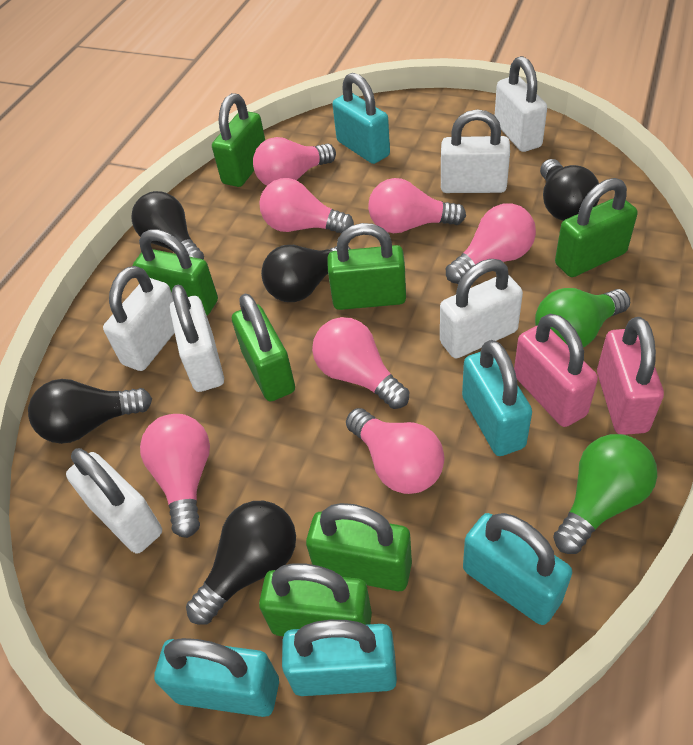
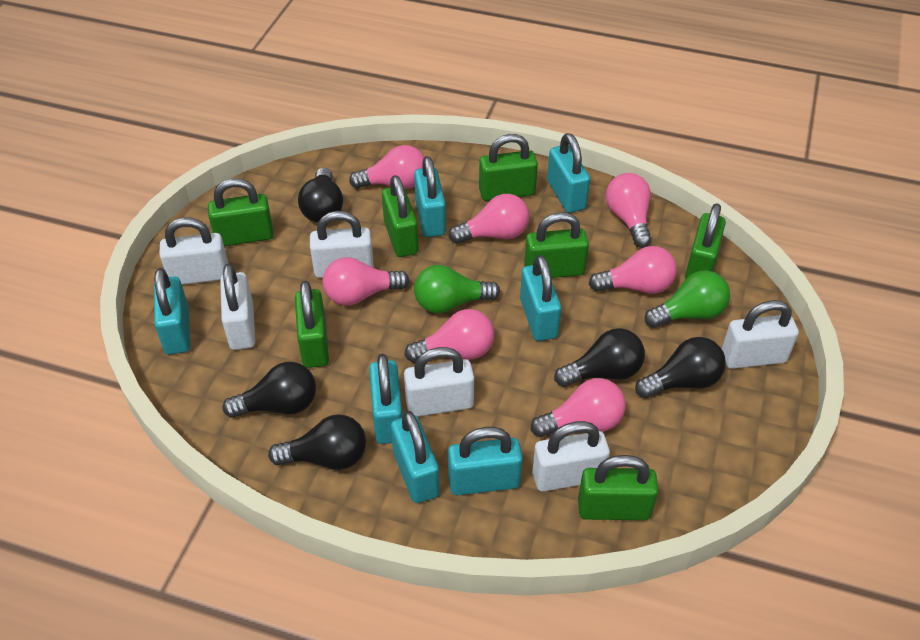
pink padlock: 2 -> 0
turquoise padlock: 5 -> 7

